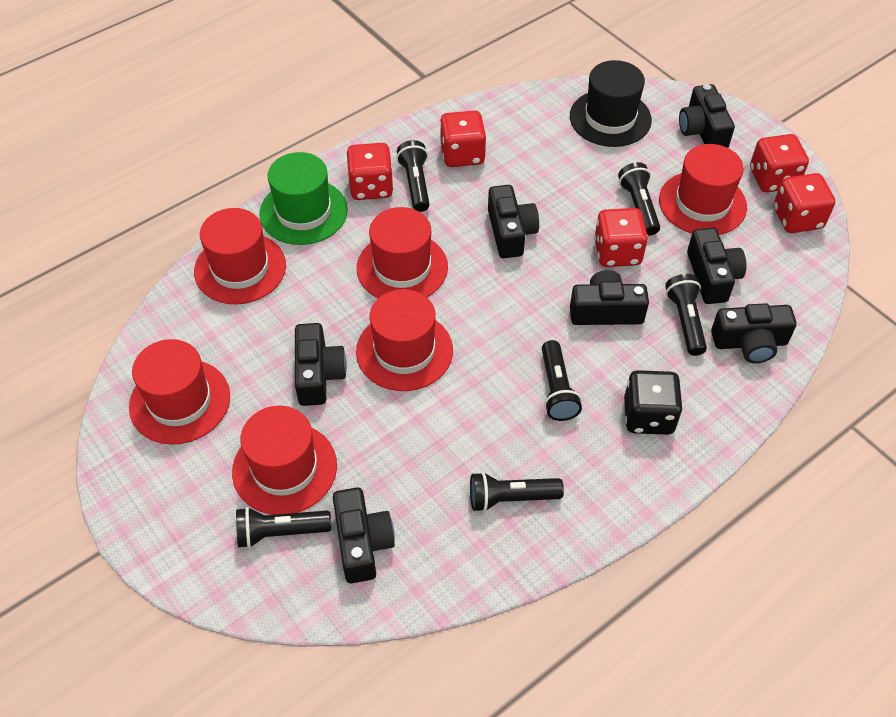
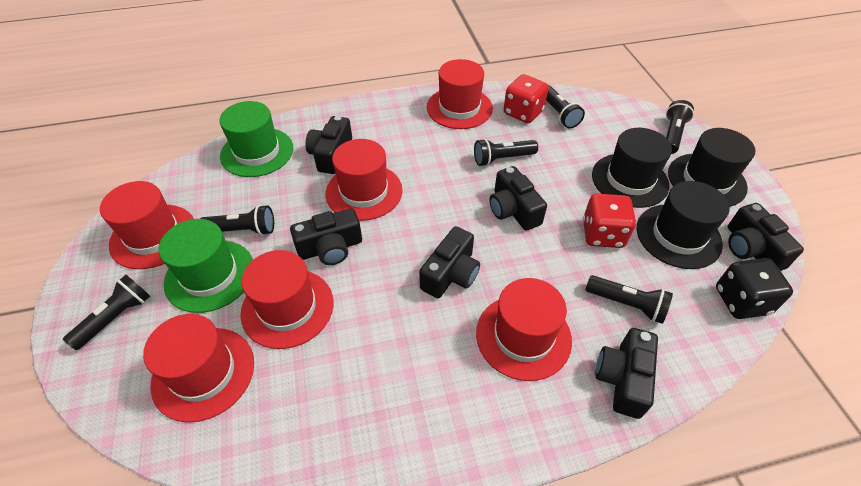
black camera: 7 -> 6
black hat: 1 -> 3
green hat: 1 -> 2
red dice: 5 -> 2

